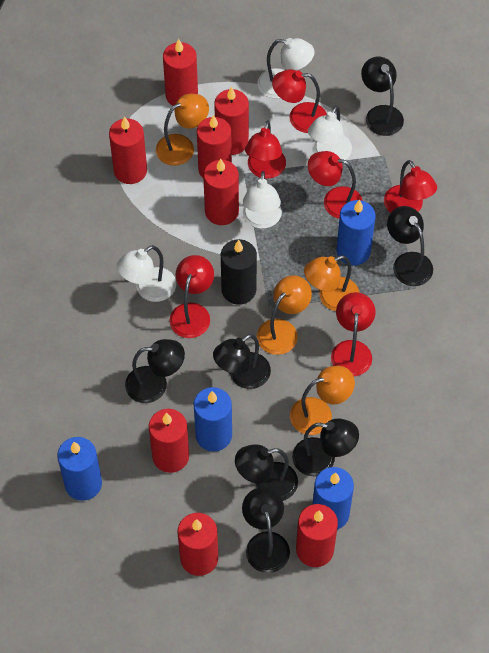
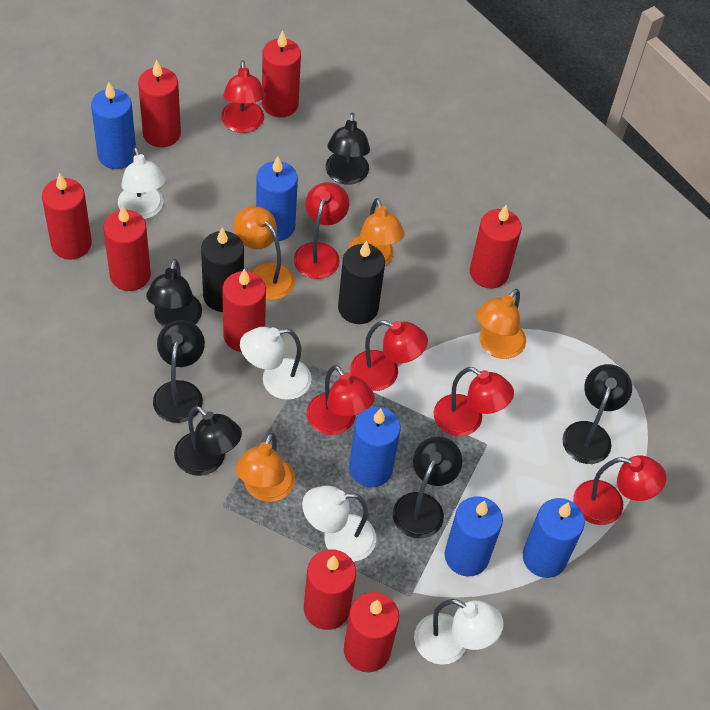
black candle: 1 -> 2
black lamp: 7 -> 6
blue candle: 4 -> 5

